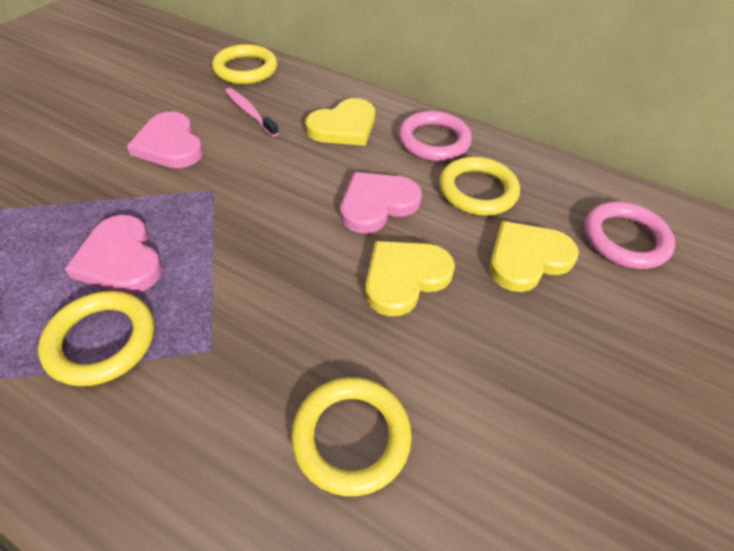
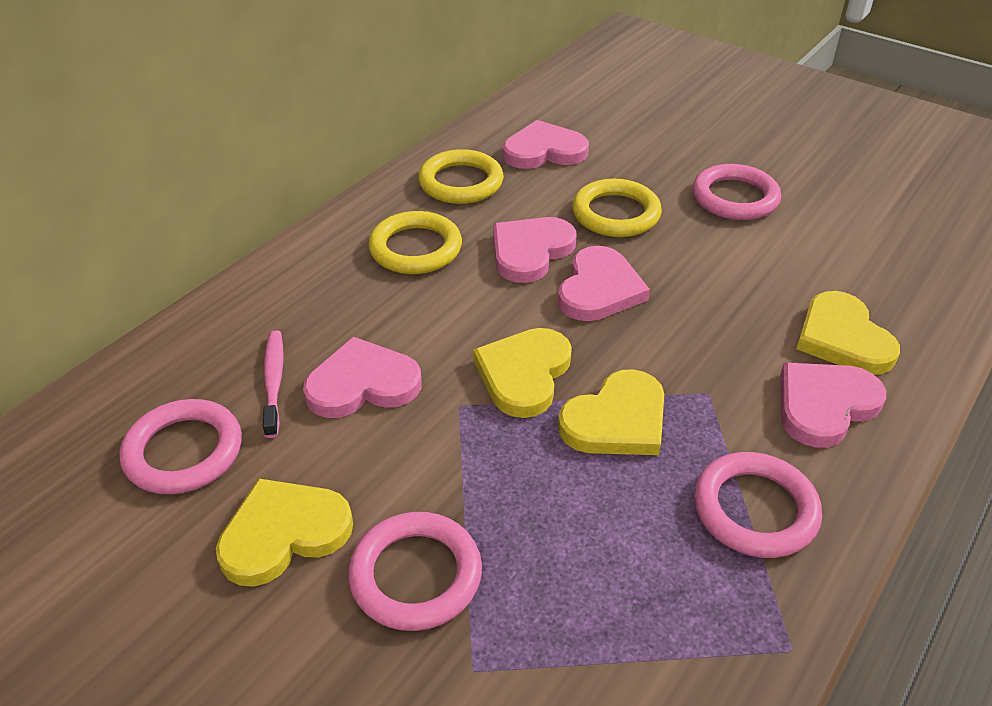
pink heart: 3 -> 5
pink ring: 2 -> 4
yellow heart: 3 -> 4
yellow ring: 4 -> 3

